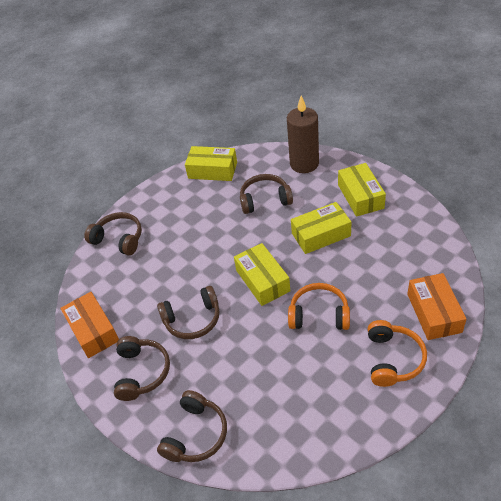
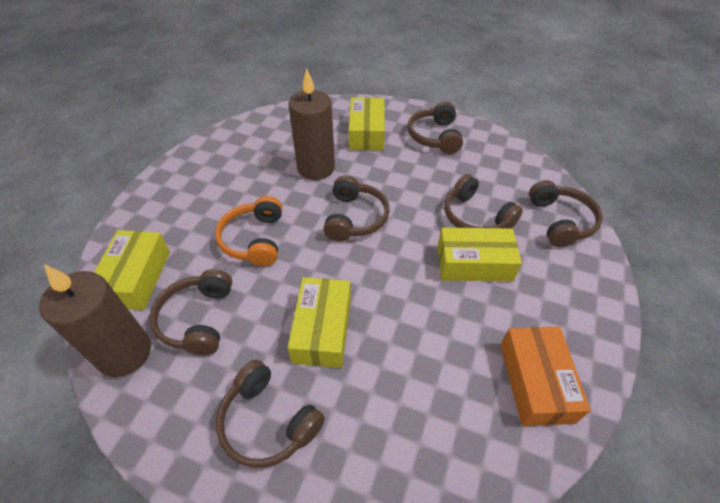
brown candle: 1 -> 2
brown headphones: 5 -> 6
orange box: 2 -> 1
orange headphones: 2 -> 1

